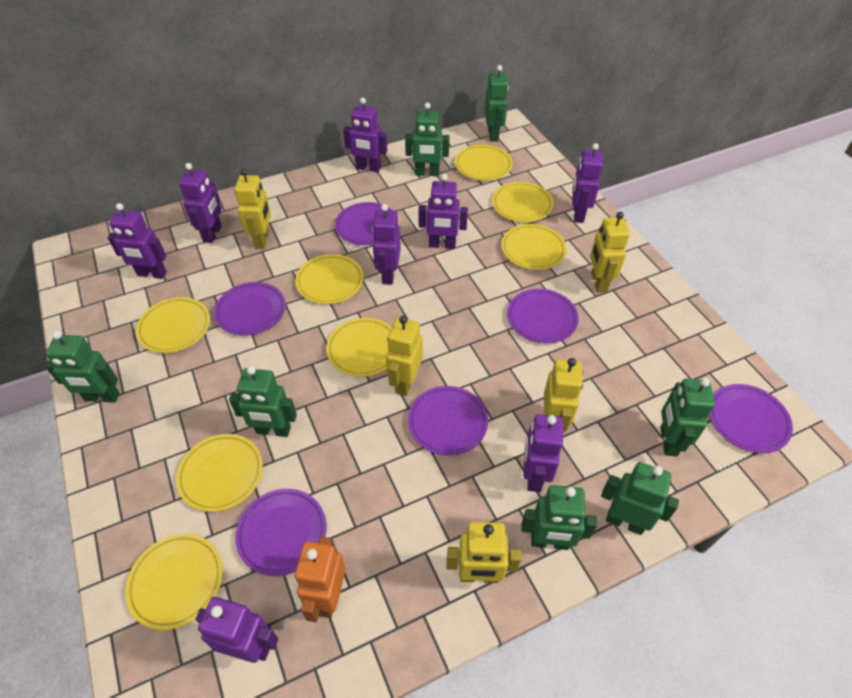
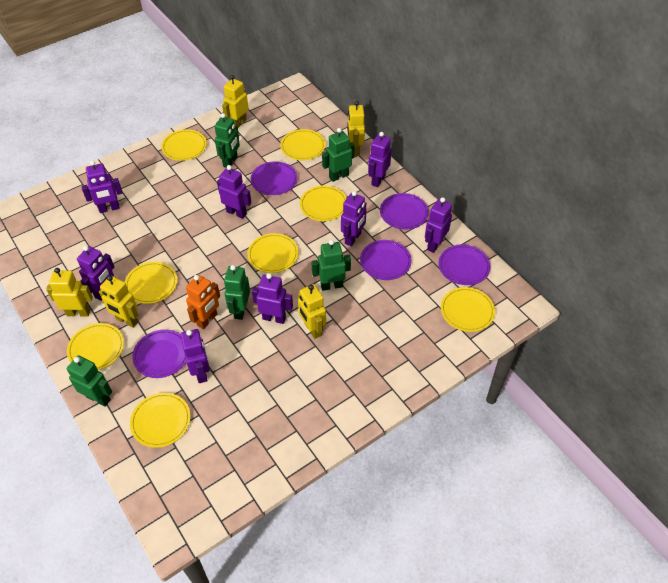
green robot: 7 -> 5
purple plate: 6 -> 5

